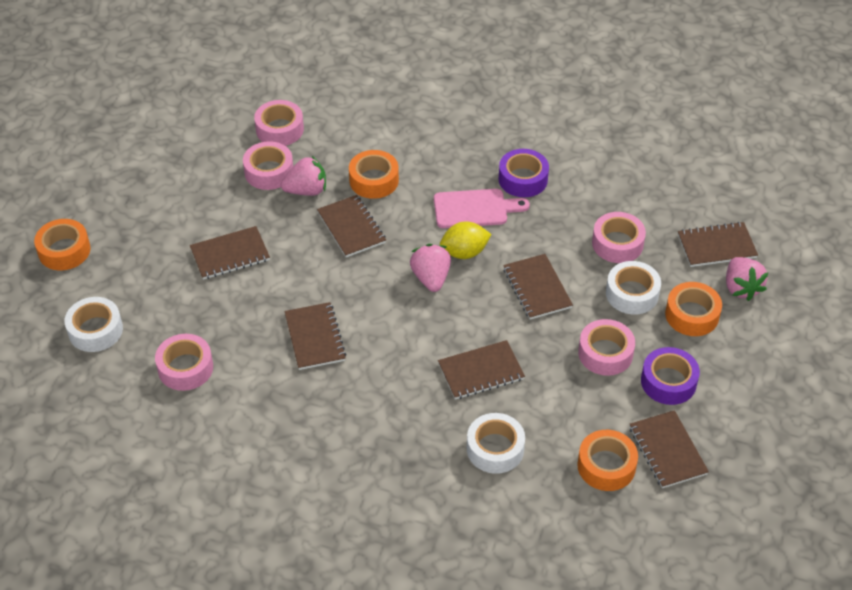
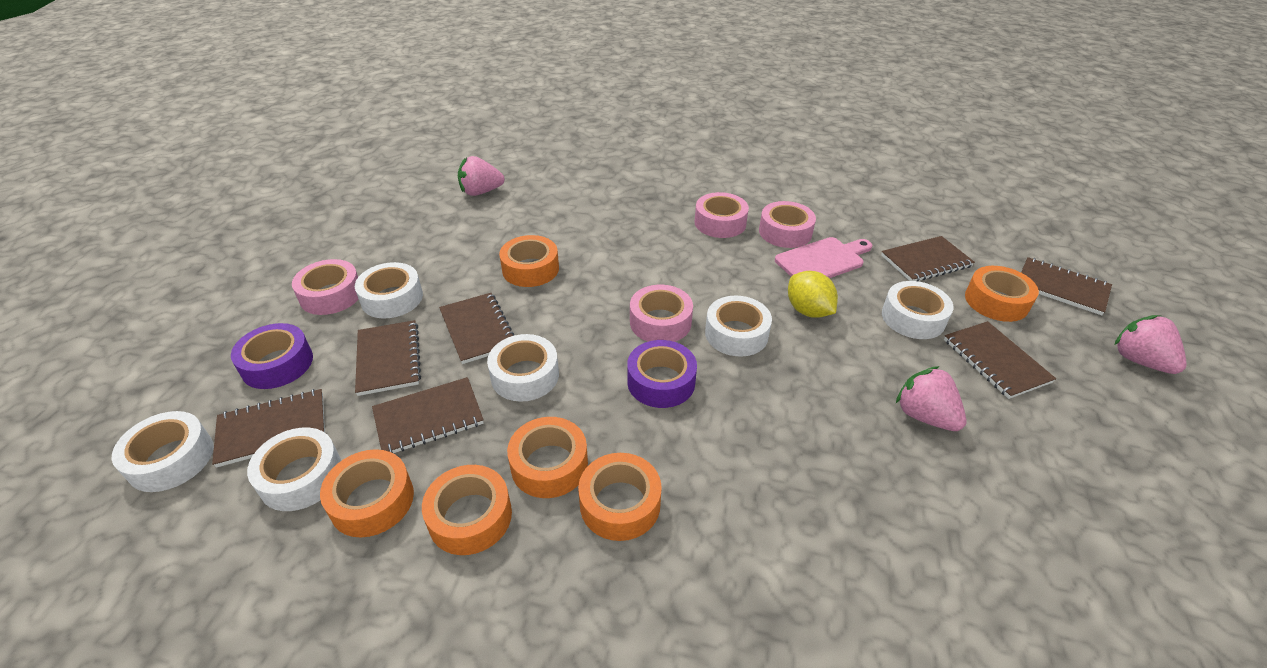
orange tape: 4 -> 6
pink tape: 5 -> 4
white tape: 3 -> 6

